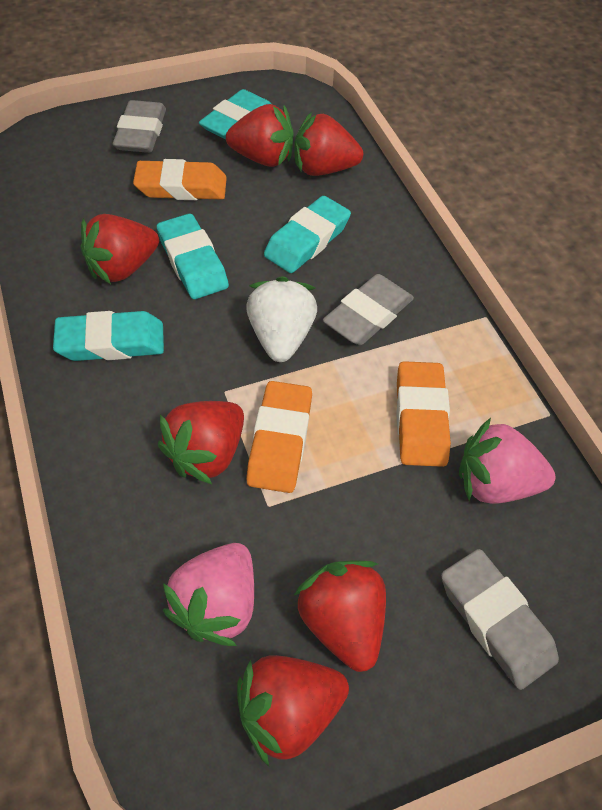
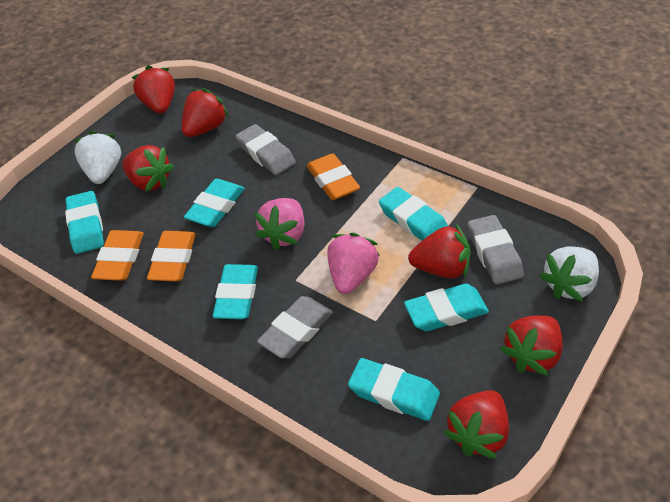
turquoise eraser: 4 -> 6
white strawberry: 1 -> 2

